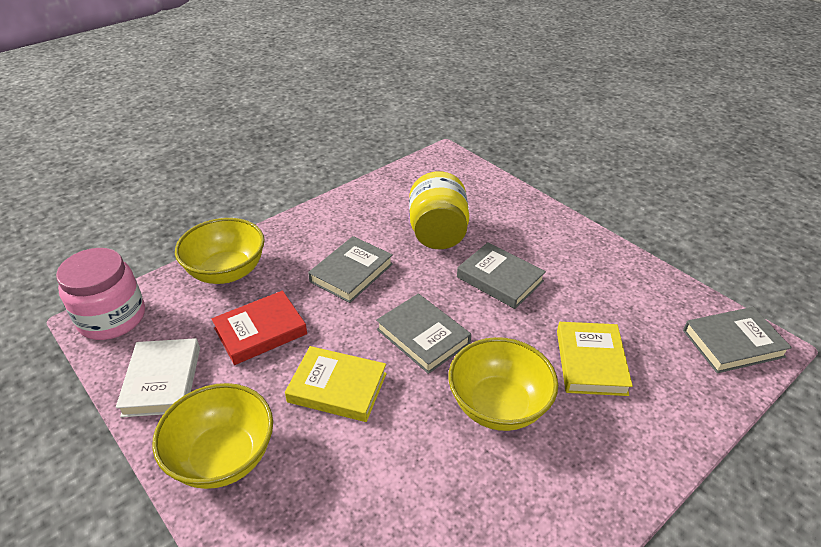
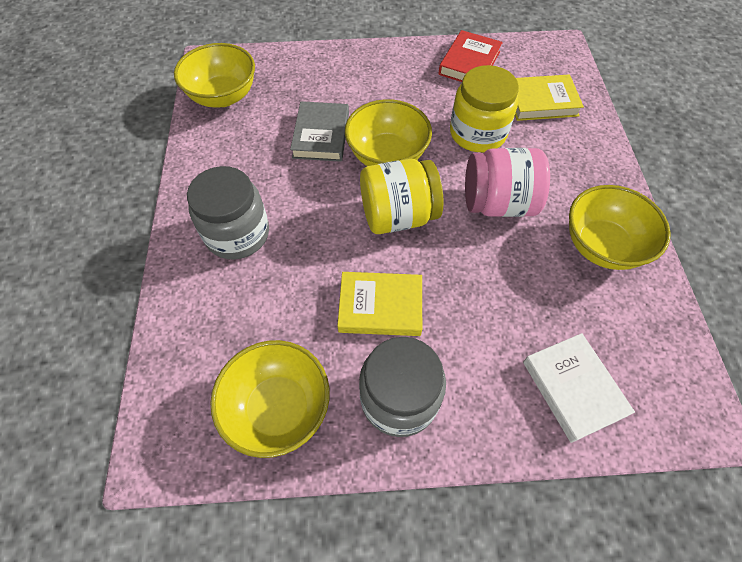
grey book: 4 -> 1
grey jar: 0 -> 2
yellow bowl: 3 -> 4
yellow jar: 1 -> 2

